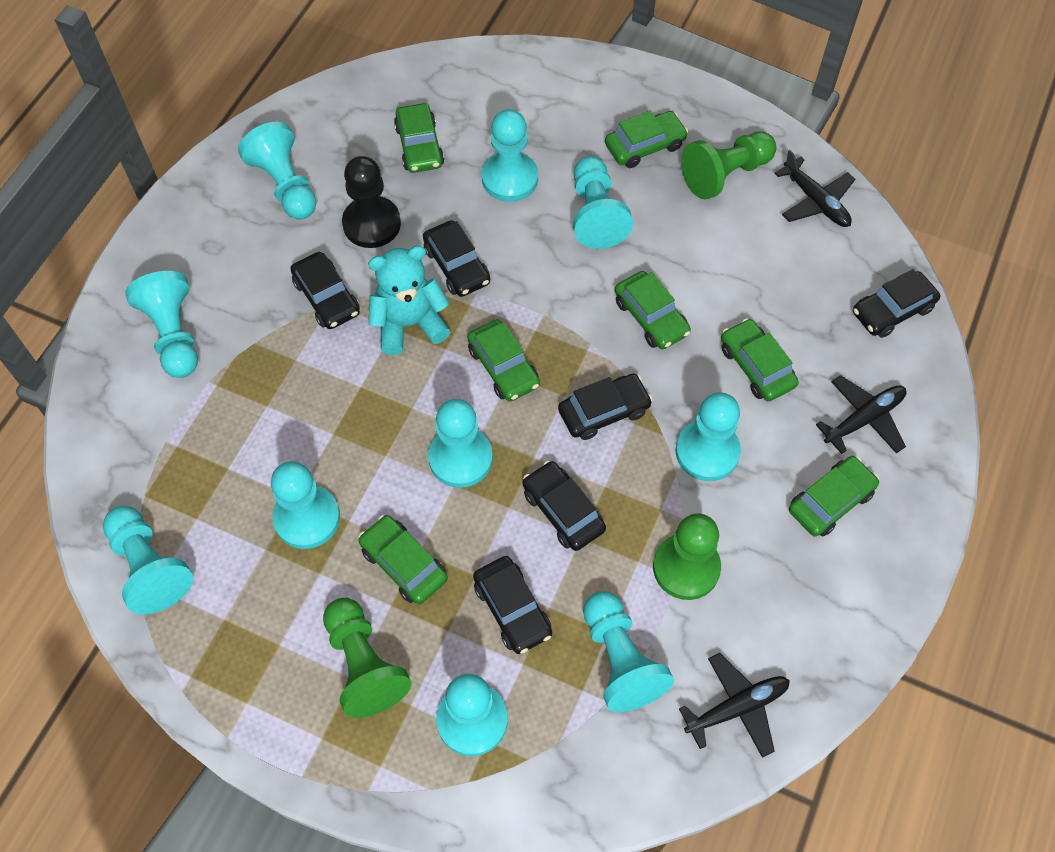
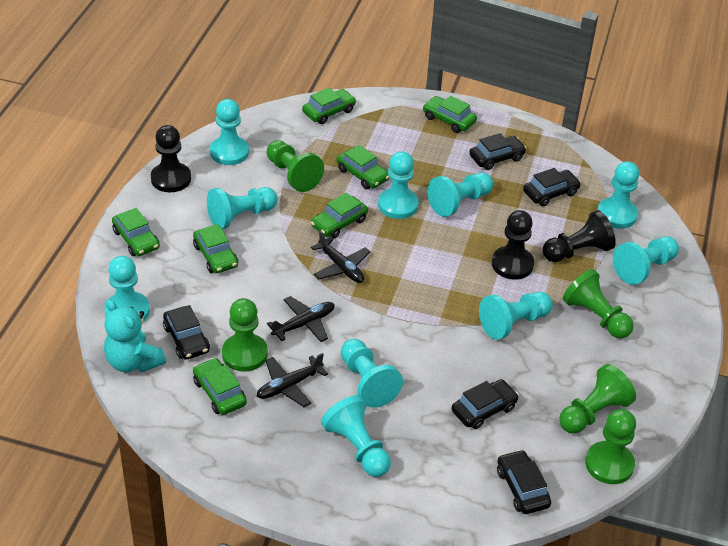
black car: 6 -> 5
black pawn: 1 -> 3
green pawn: 3 -> 5

